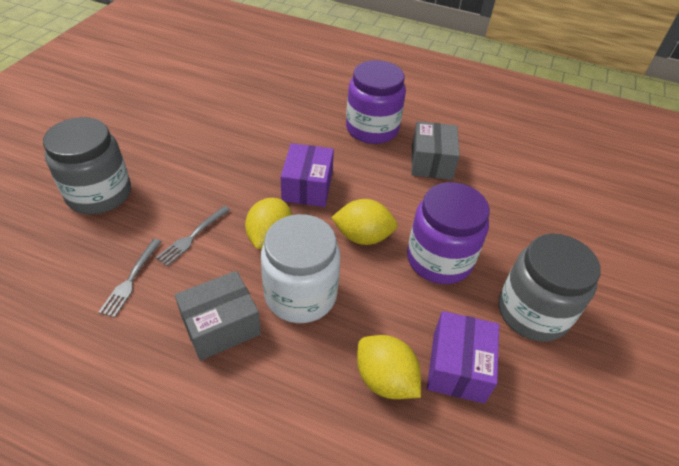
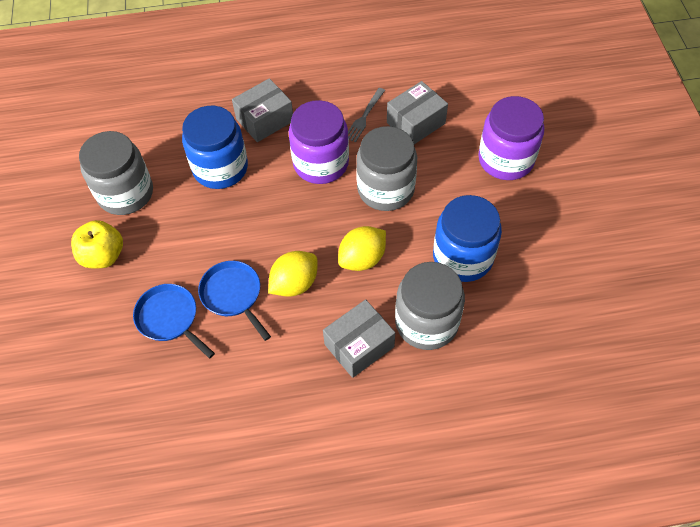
blue jar: 0 -> 2
blue pan: 0 -> 2
grey box: 2 -> 3
grey fork: 2 -> 1
grey jar: 2 -> 3
purple box: 2 -> 0
white jar: 1 -> 0
yellow apple: 0 -> 1
yellow lemon: 3 -> 2

